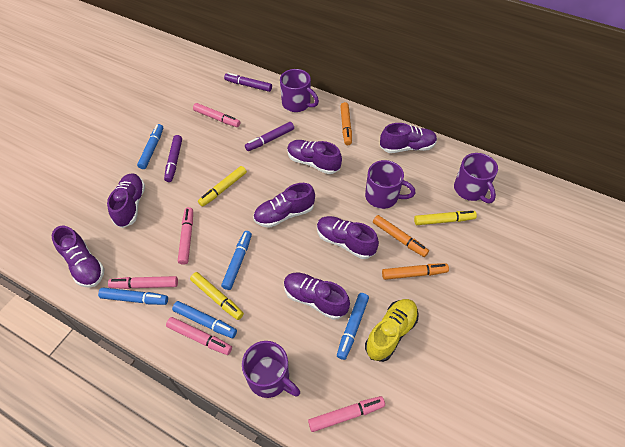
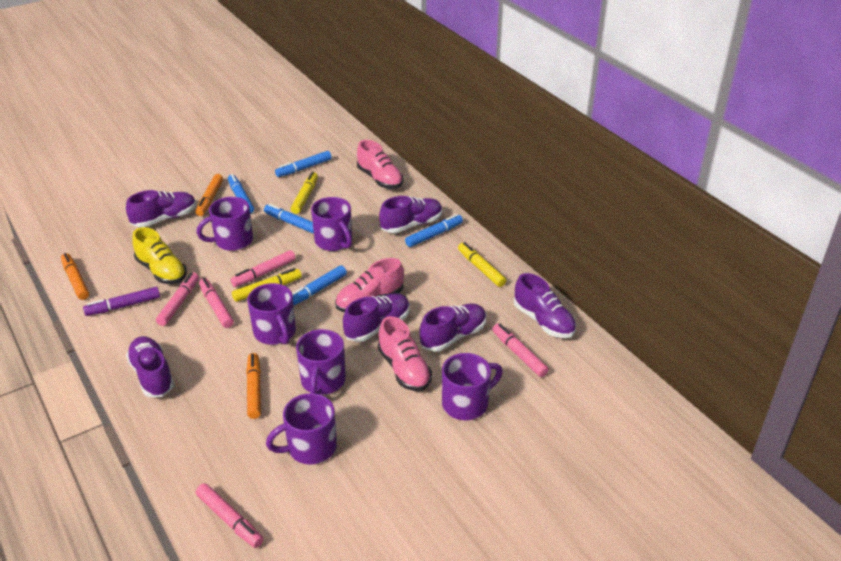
pink shoe: 0 -> 3
purple marker: 3 -> 1
purple mug: 4 -> 6
purple shoe: 7 -> 6

